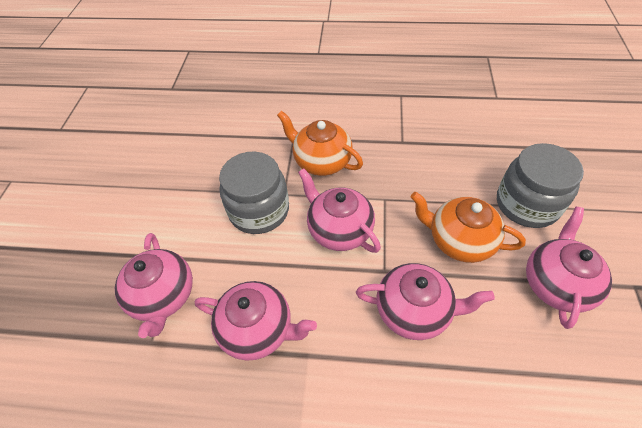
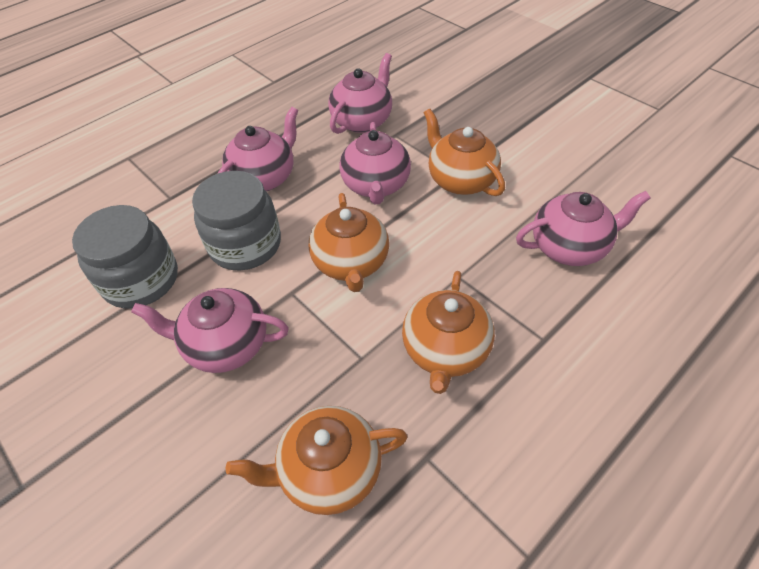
orange teapot: 2 -> 4

